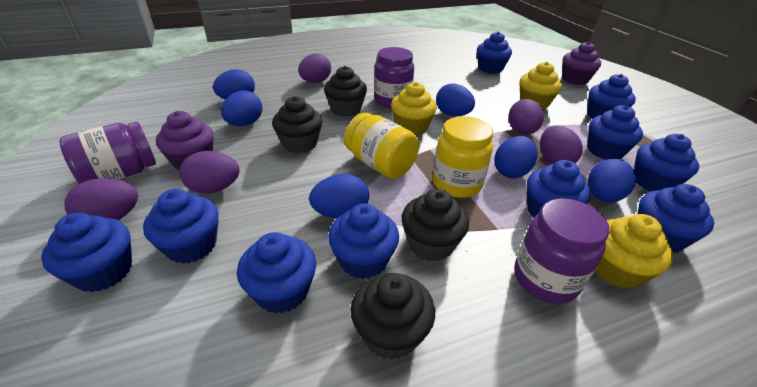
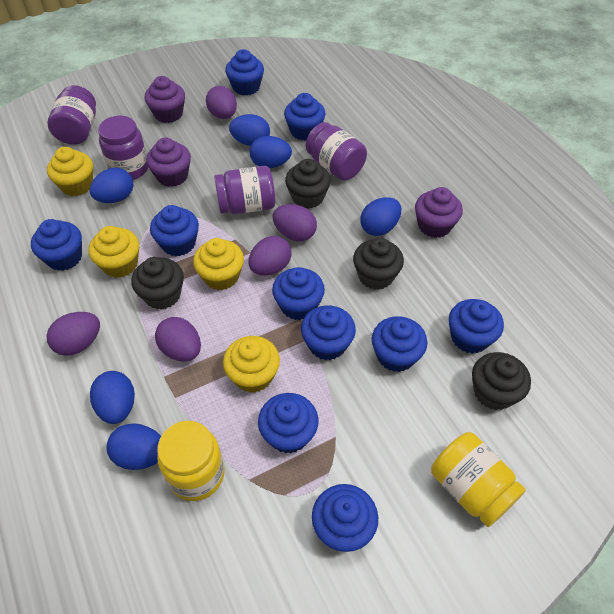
purple cupcake: 2 -> 3
purple jar: 3 -> 4
yellow cupcake: 3 -> 4

